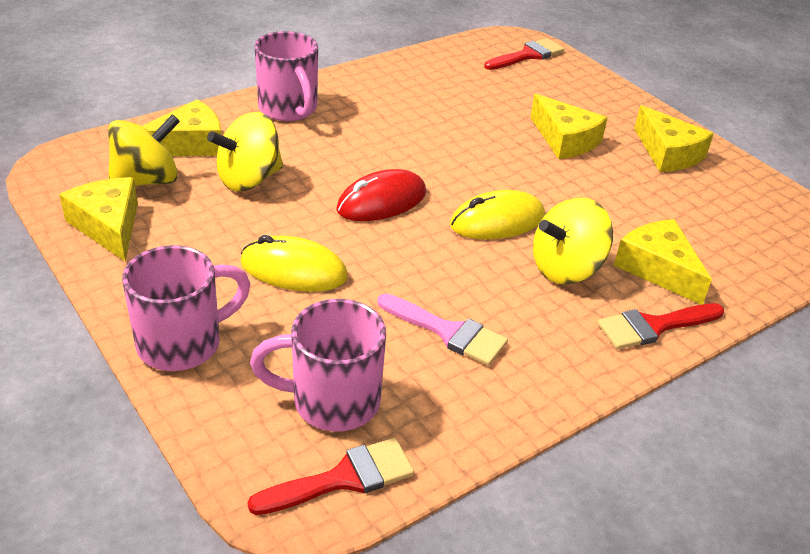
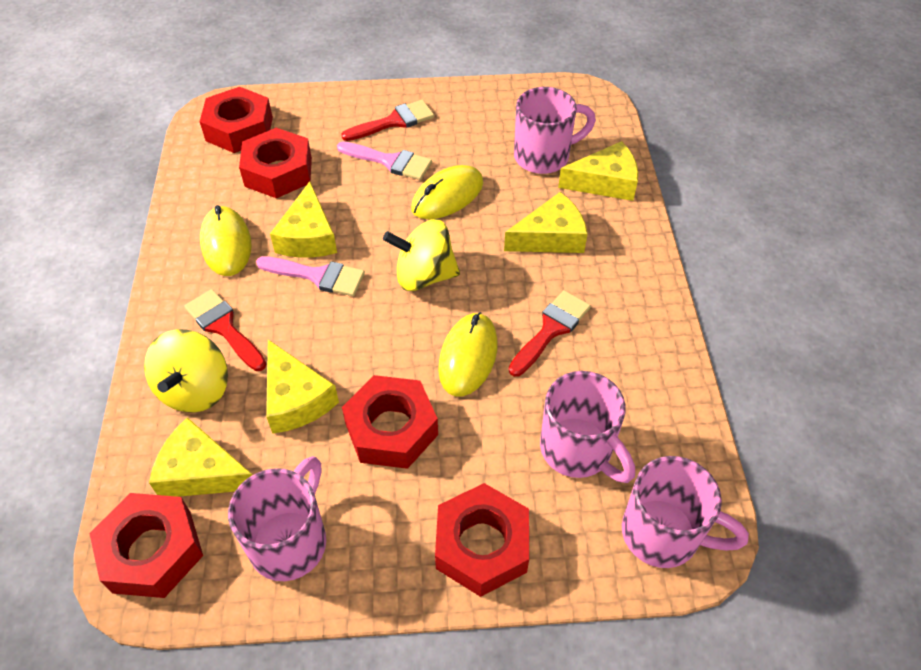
pink brush: 1 -> 2
pink mug: 3 -> 4
red mouse: 1 -> 0
red nut: 0 -> 5
yellow mouse: 2 -> 3
yellow spinning top: 3 -> 2

